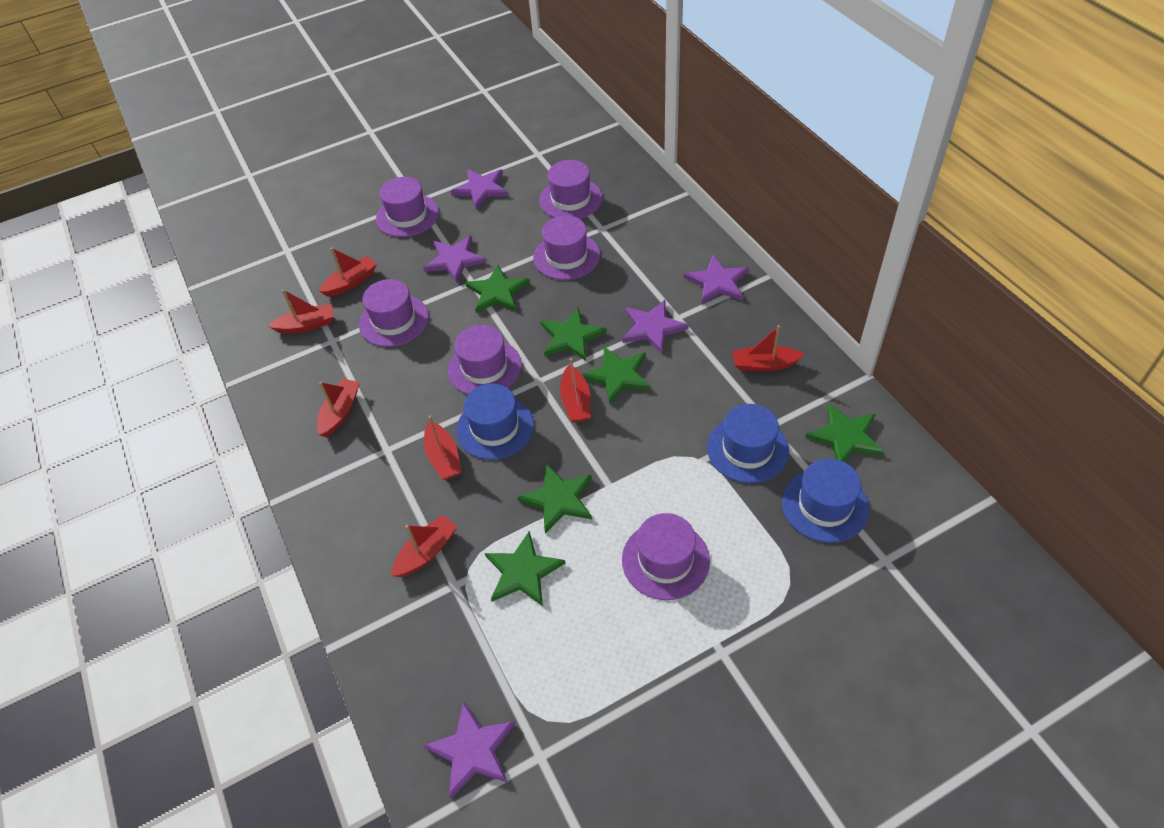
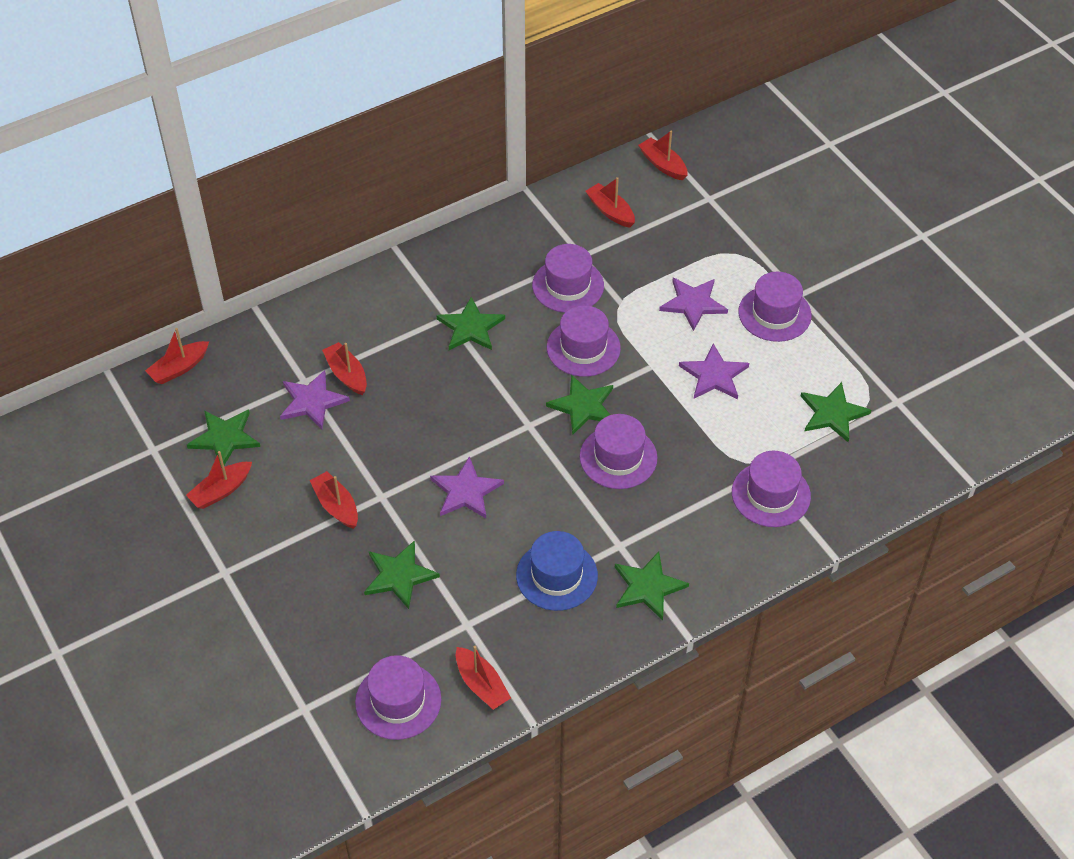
blue hat: 3 -> 1
purple star: 5 -> 4

